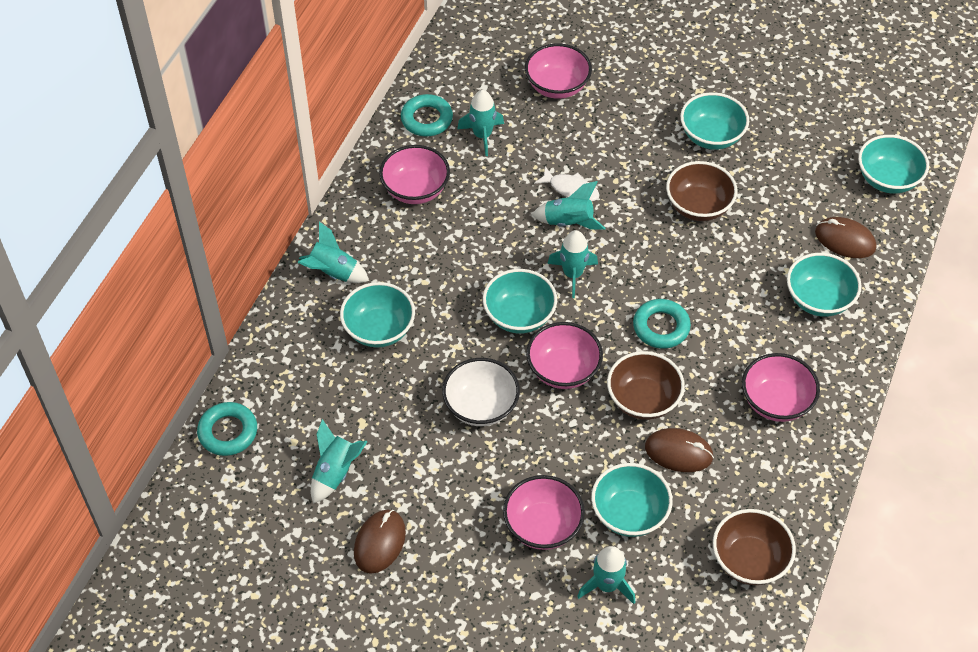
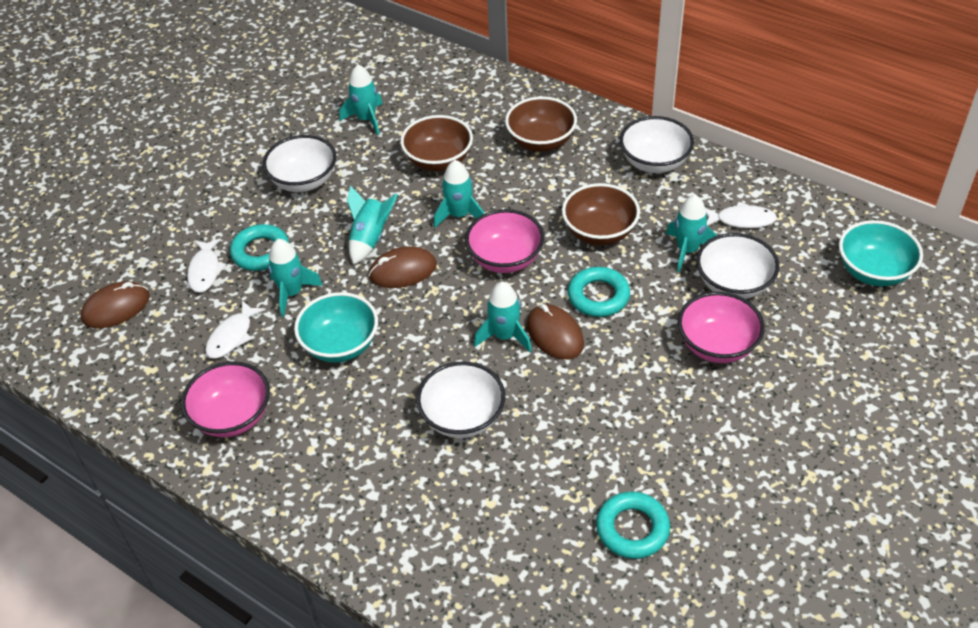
pink bowl: 5 -> 3
turquoise bowl: 6 -> 2
white bowl: 1 -> 4
white fish: 1 -> 3

